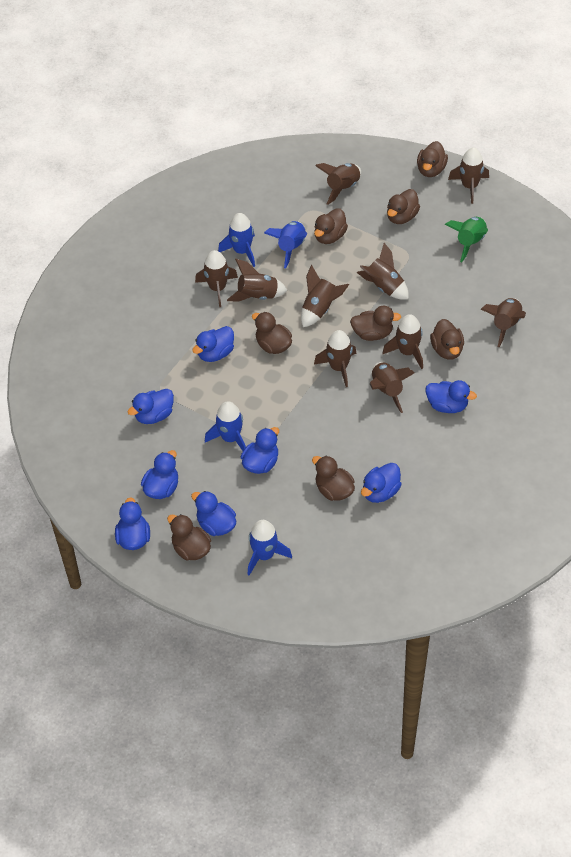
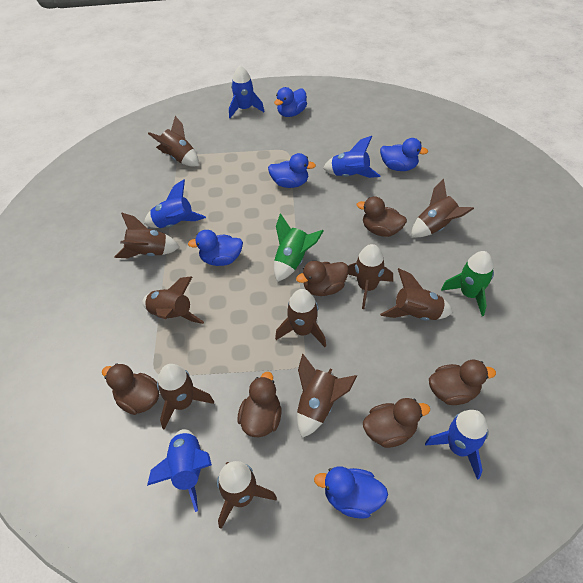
blue duck: 8 -> 5
blue rocket: 4 -> 5
brown duck: 8 -> 6
green rocket: 1 -> 2

